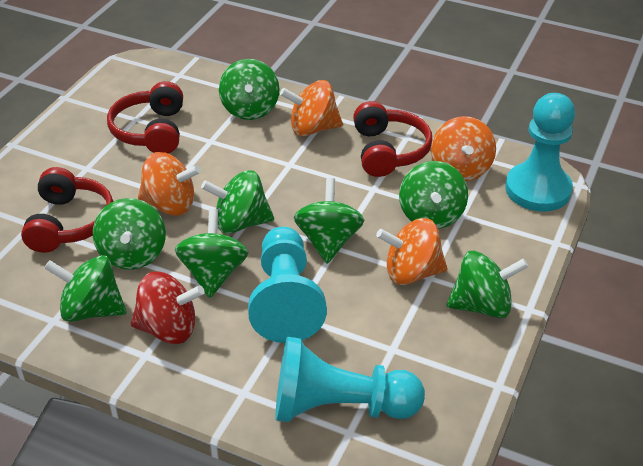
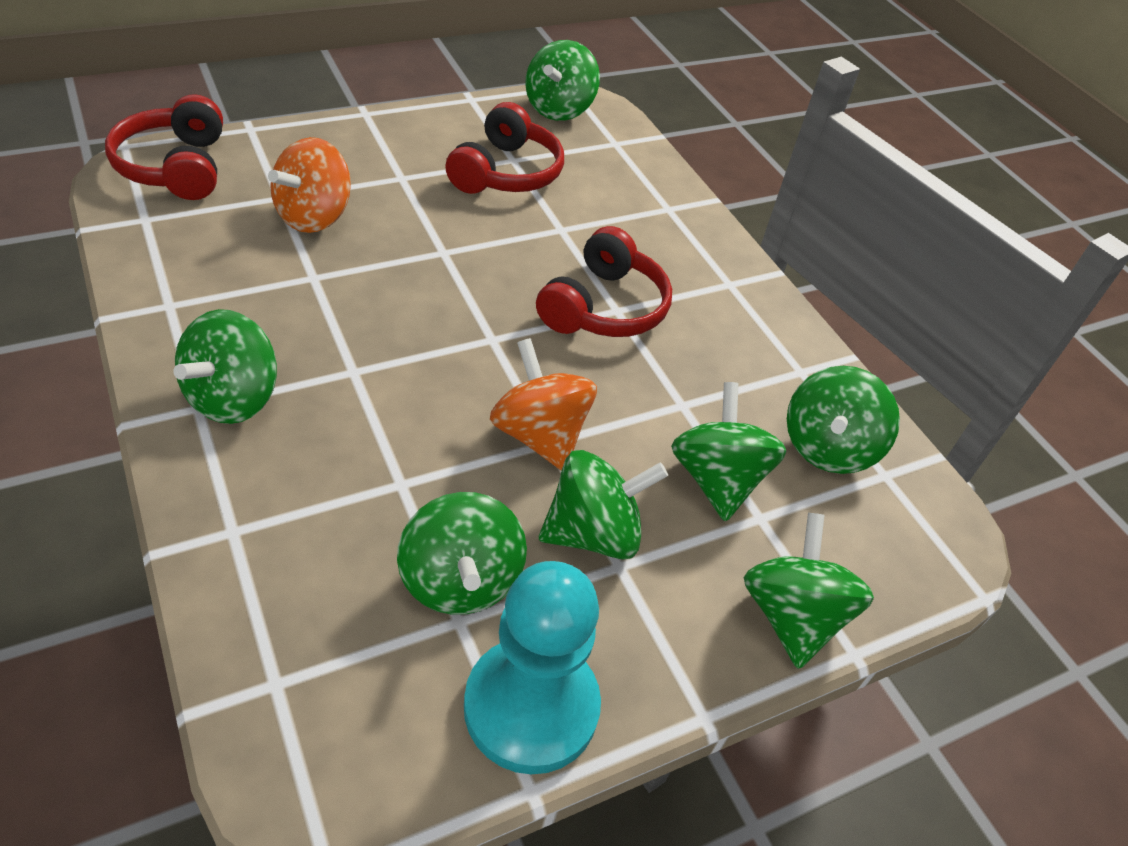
green spinning top: 8 -> 7
orange spinning top: 4 -> 2
red spinning top: 1 -> 0
turquoise pawn: 3 -> 1

